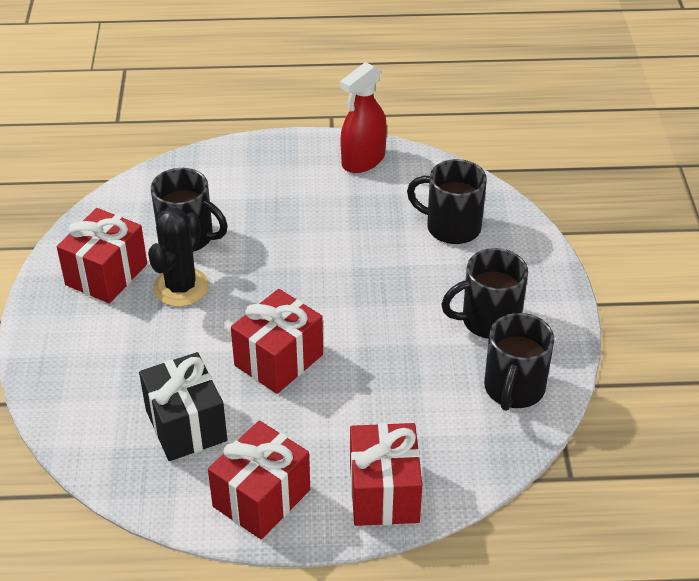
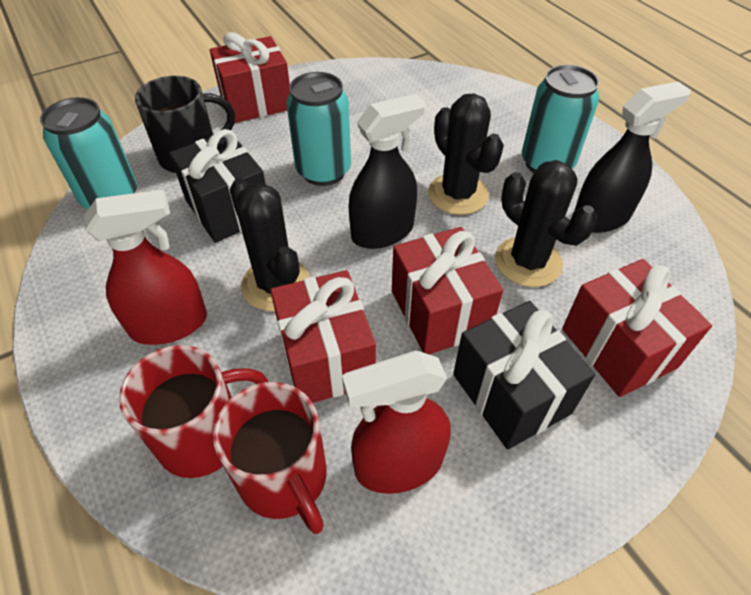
black cactus: 1 -> 3
black gift: 1 -> 2
black mug: 4 -> 1
black spray bottle: 0 -> 2
red mug: 0 -> 2
red spray bottle: 1 -> 2
turquoise can: 0 -> 3

